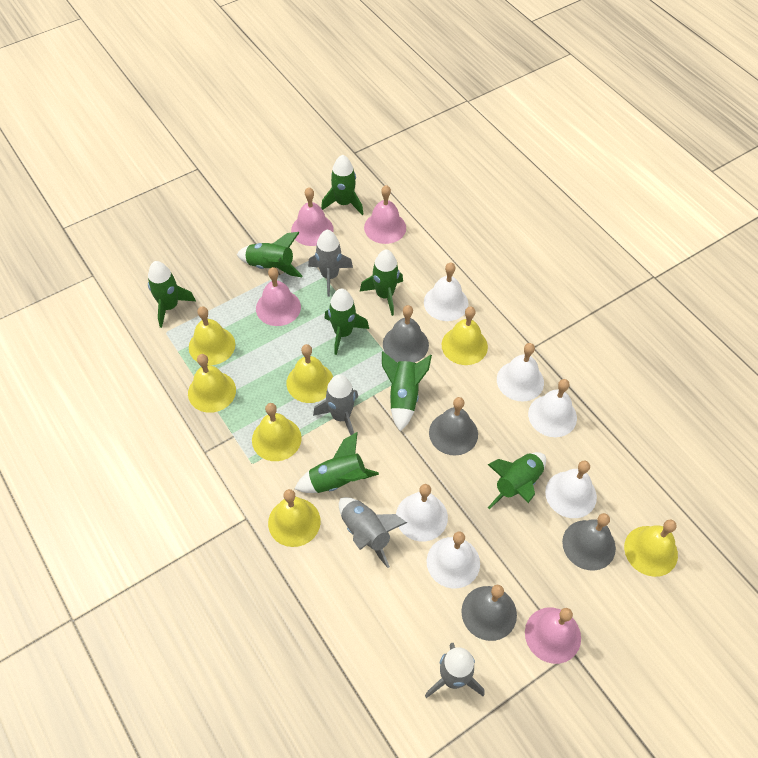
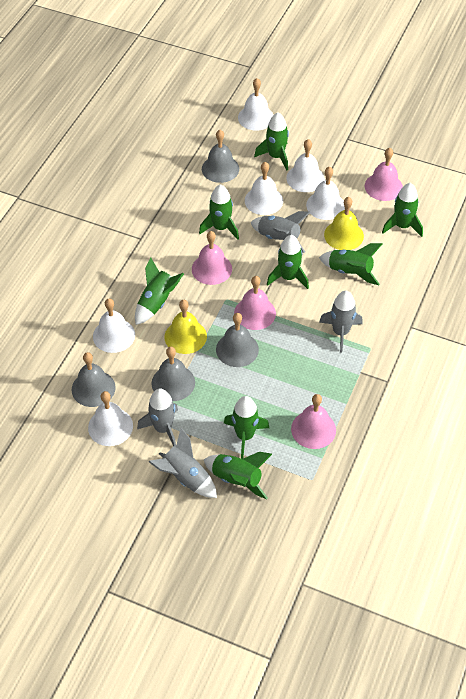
yellow bell: 7 -> 2

